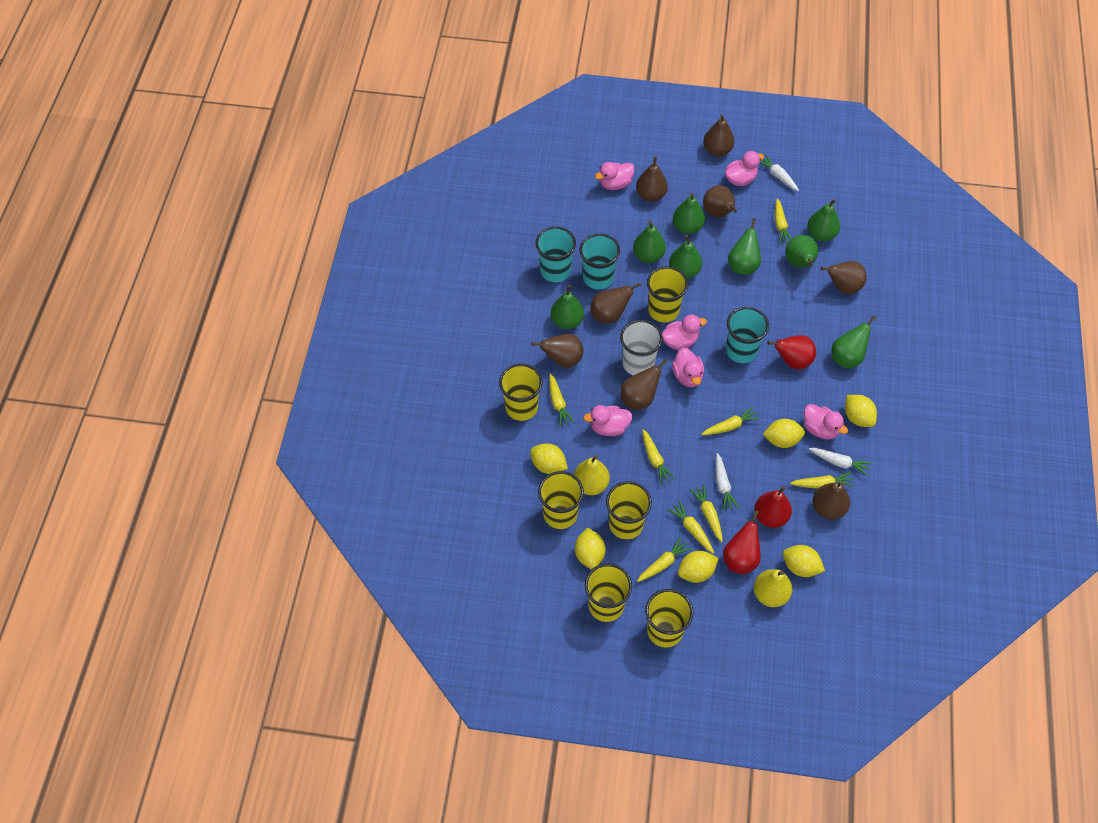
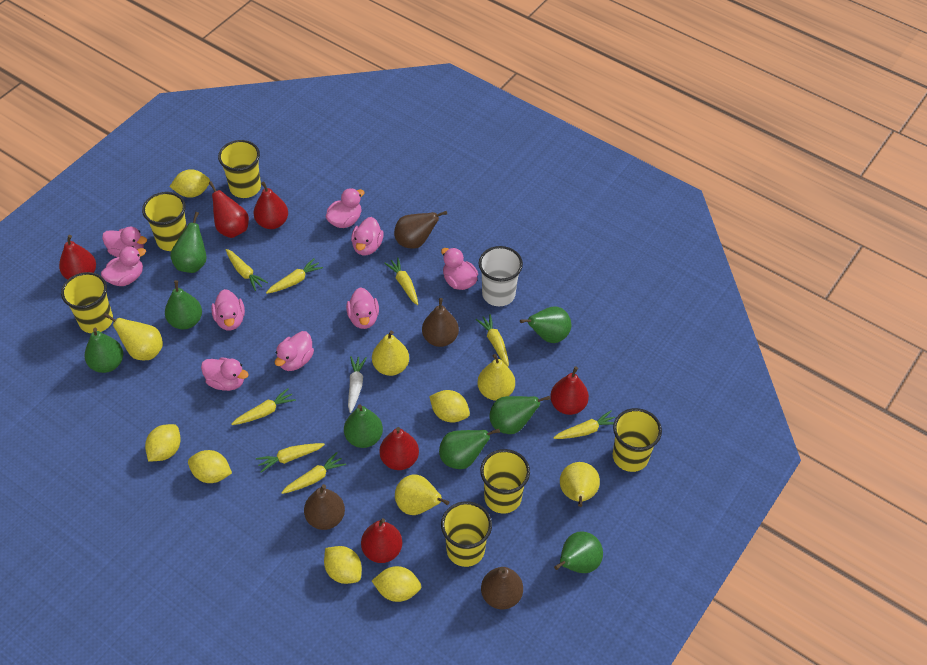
brown pear: 8 -> 4
pink duck: 6 -> 9
red pear: 3 -> 6
turquoise cup: 3 -> 0
white carrot: 3 -> 1
yellow pear: 2 -> 5

